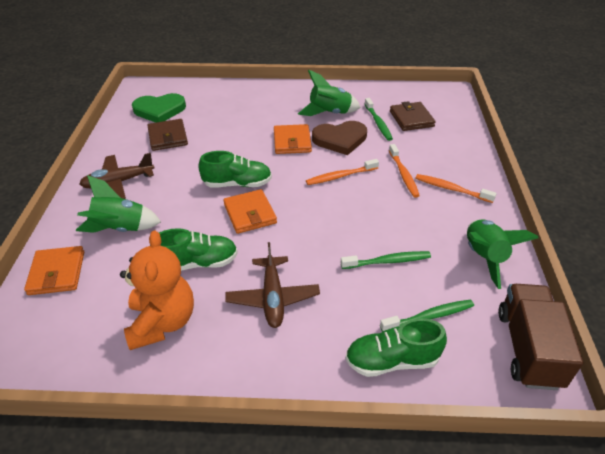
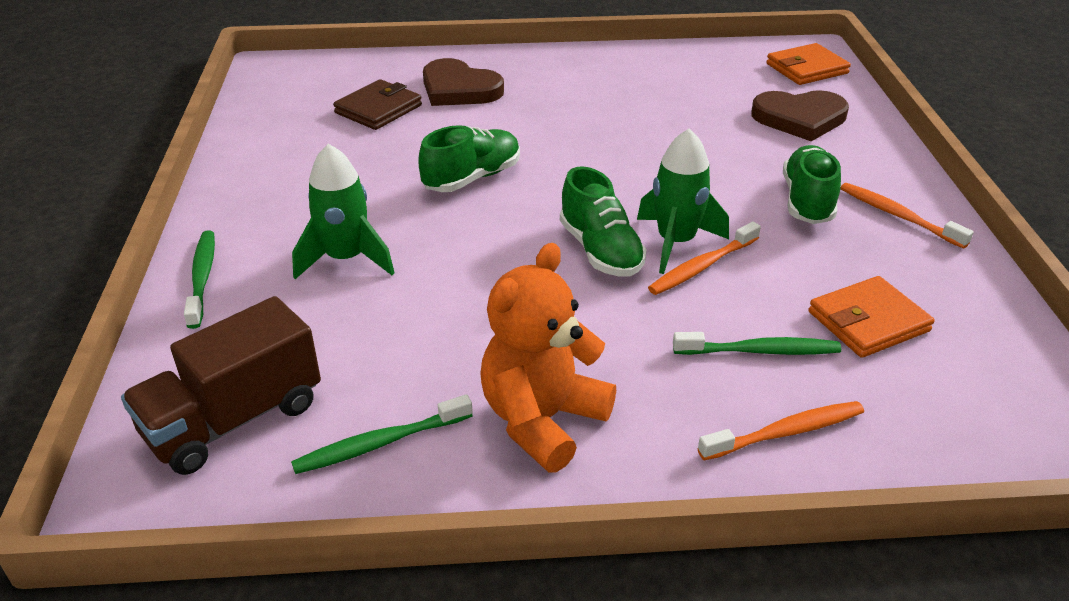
brown heart: 1 -> 2
brown plane: 2 -> 0
brown wallet: 2 -> 1
green heart: 1 -> 0
green rocket: 3 -> 2
orange wallet: 3 -> 2

